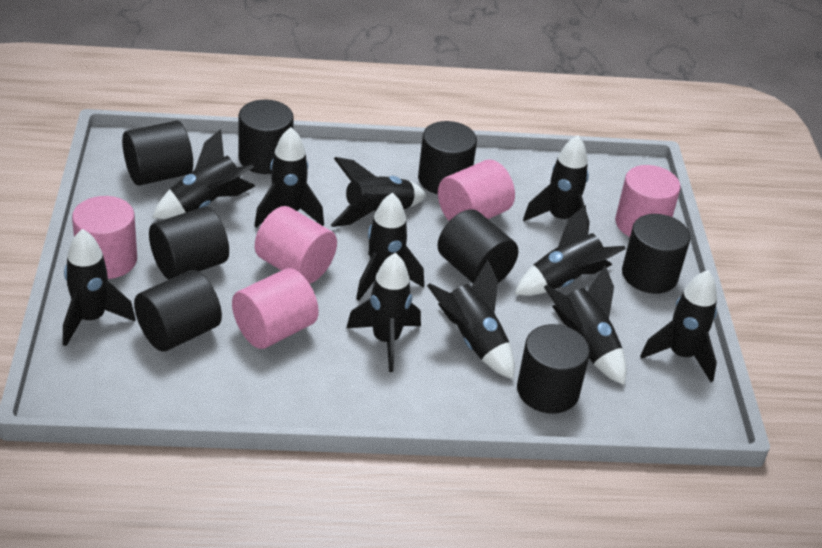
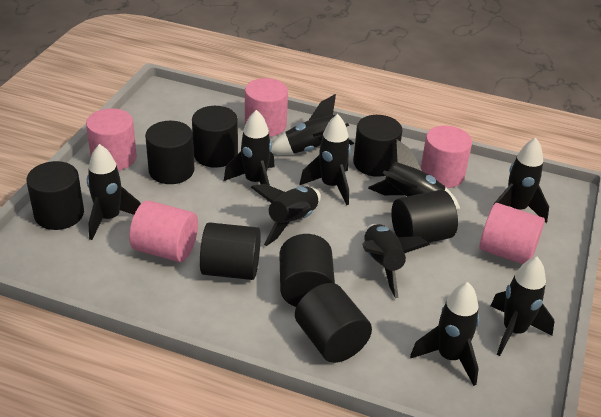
black rocket: 11 -> 10

